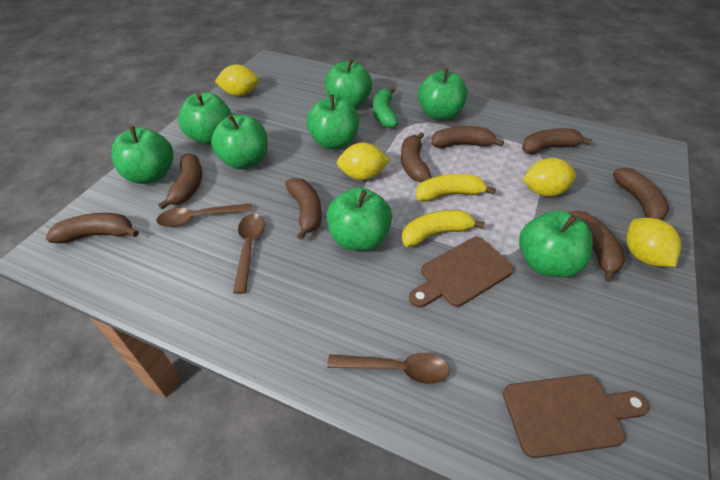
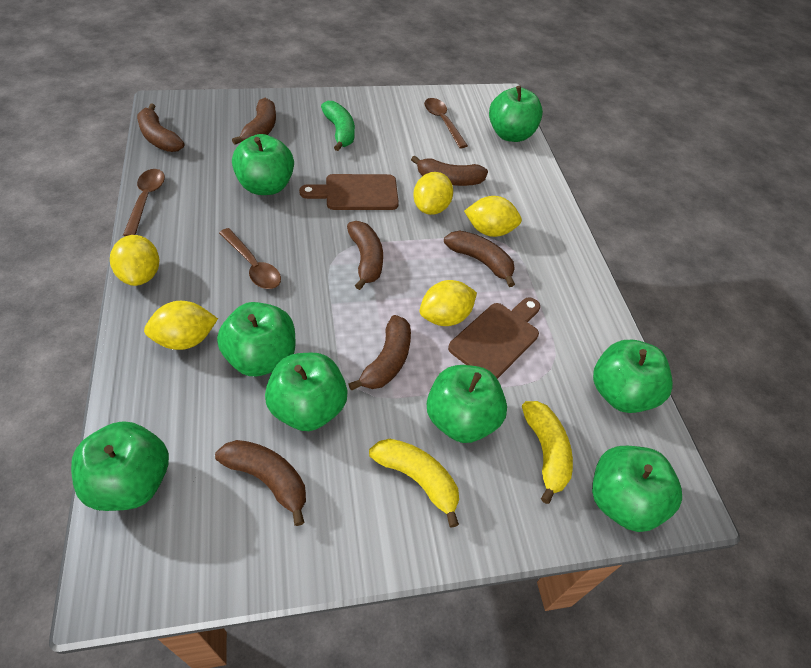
brown banana: 8 -> 7
yellow lemon: 4 -> 5

